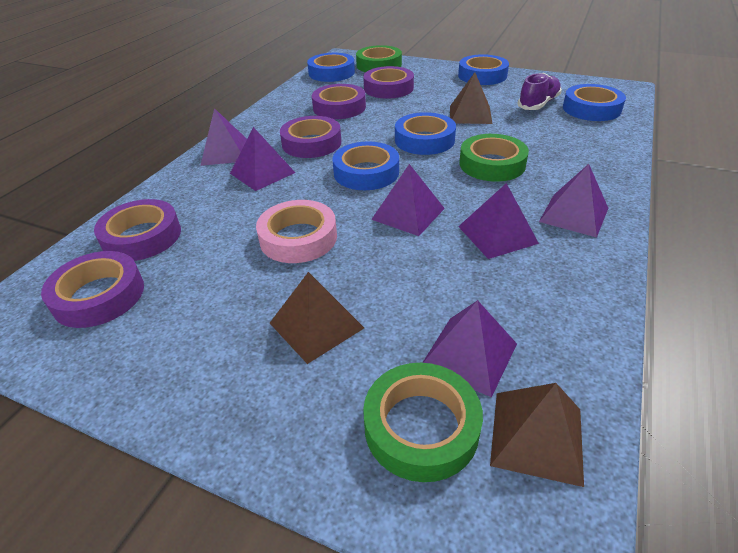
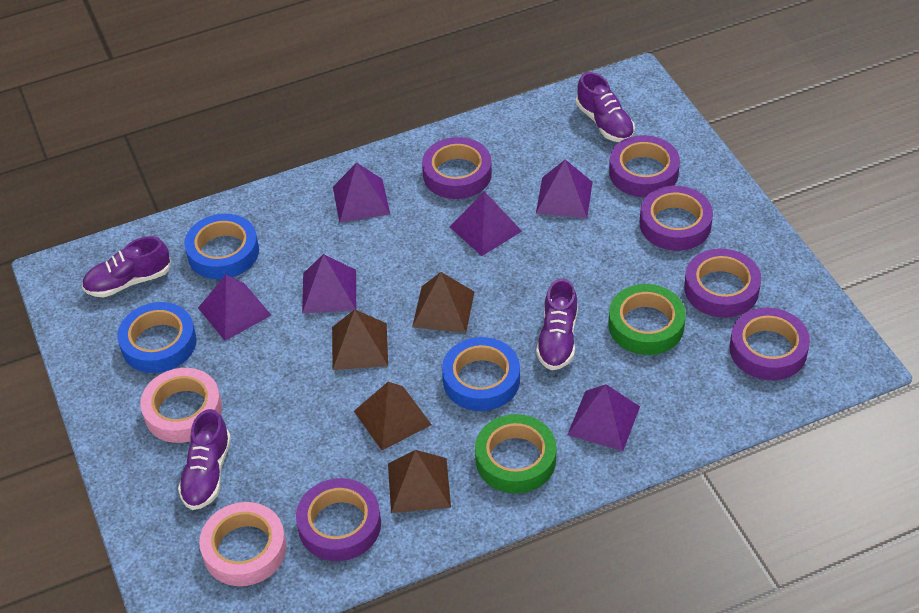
blue tape: 5 -> 3
brown pyramid: 3 -> 4
green tape: 3 -> 2
pink tape: 1 -> 2
purple shoe: 1 -> 4
purple tape: 5 -> 6

